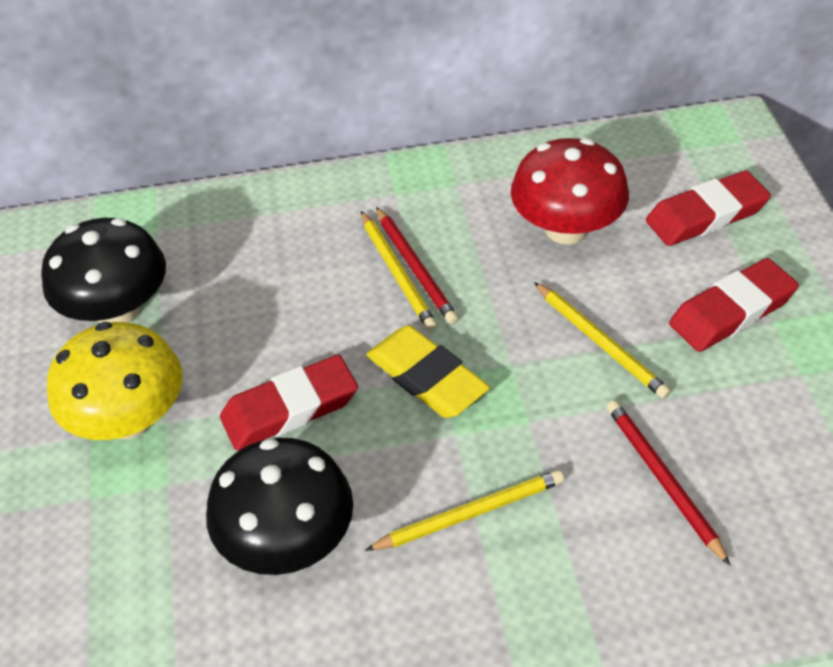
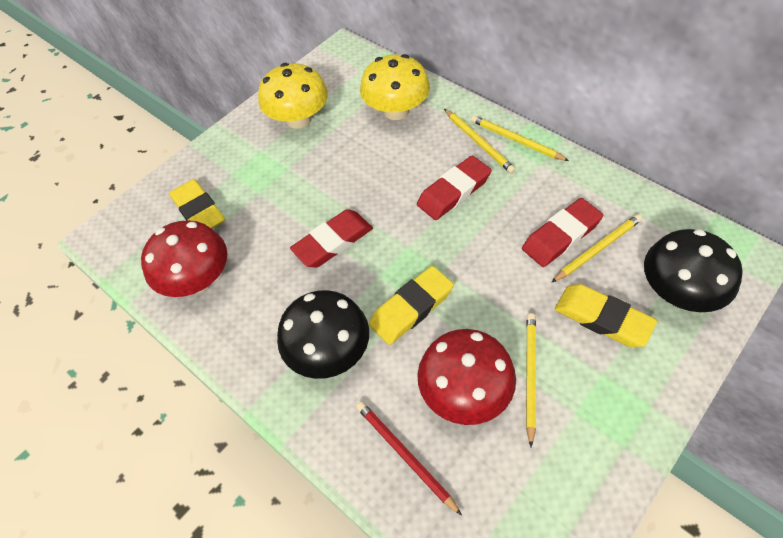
red mushroom: 1 -> 2
red pencil: 2 -> 1
yellow eraser: 1 -> 3
yellow mushroom: 1 -> 2
yellow pencil: 3 -> 4

